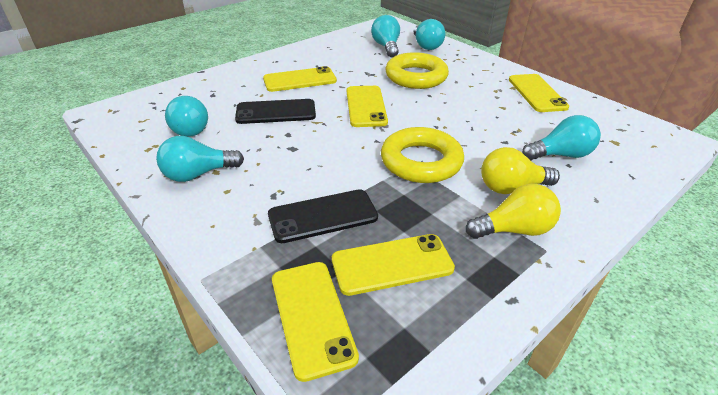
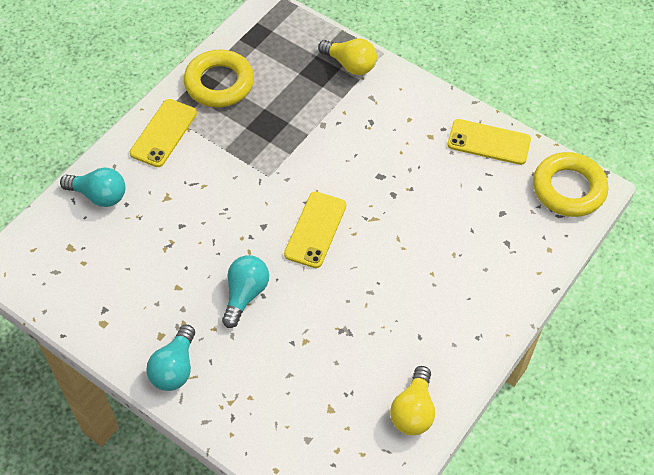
black phone: 2 -> 0
turquoise light bulb: 5 -> 3
yellow phone: 5 -> 3

